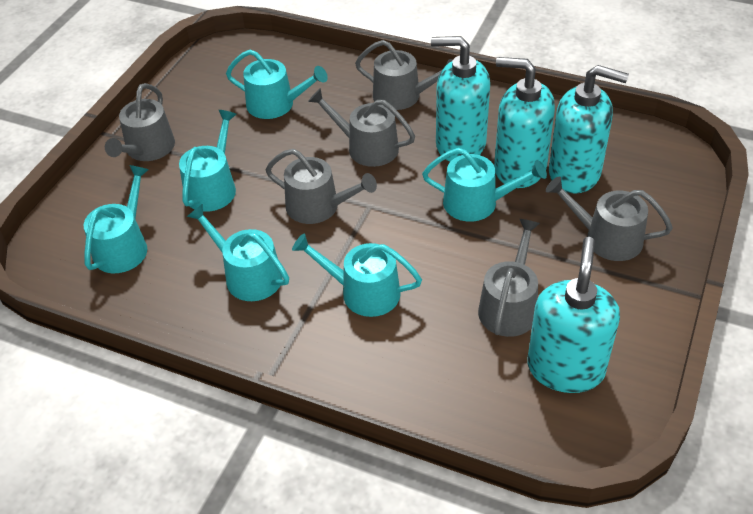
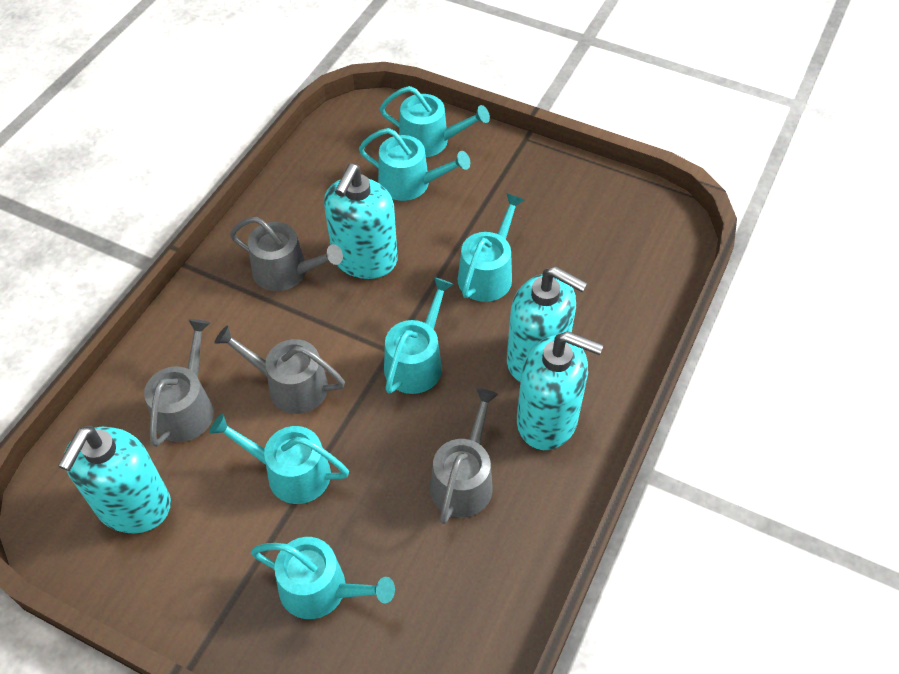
grey watering can: 6 -> 4

